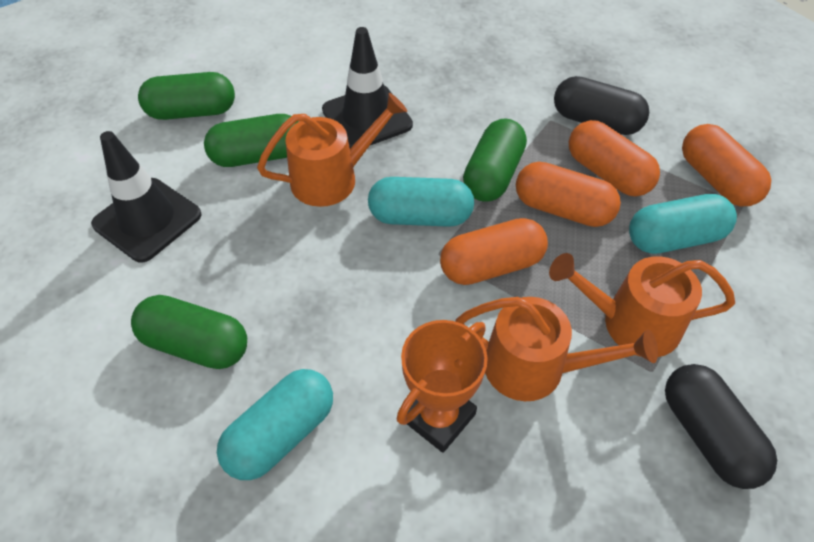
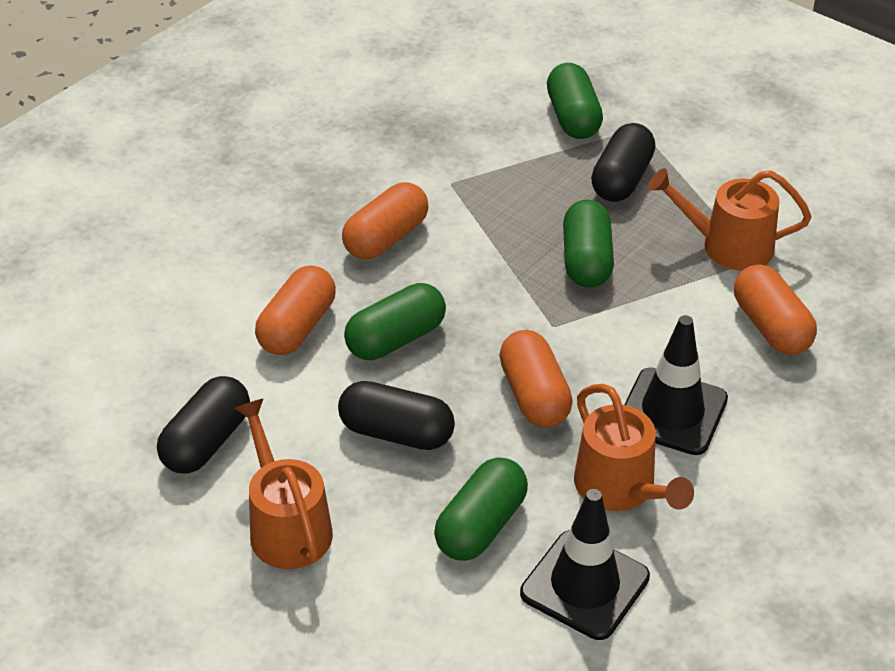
black capsule: 2 -> 3
orange trophy: 1 -> 0
turquoise capsule: 3 -> 0

